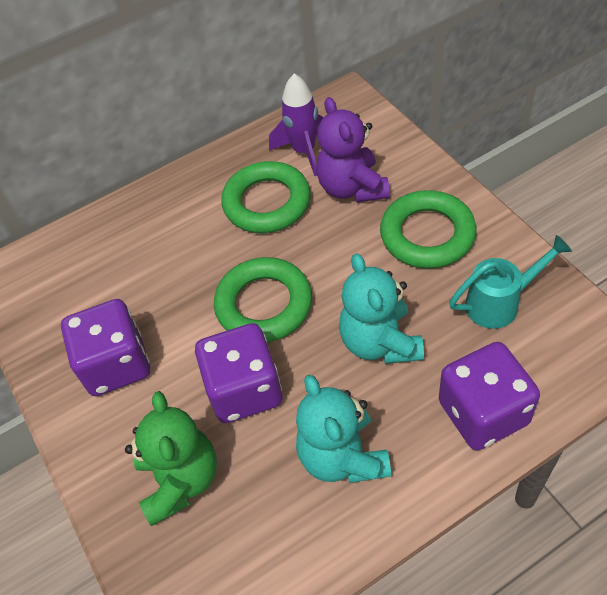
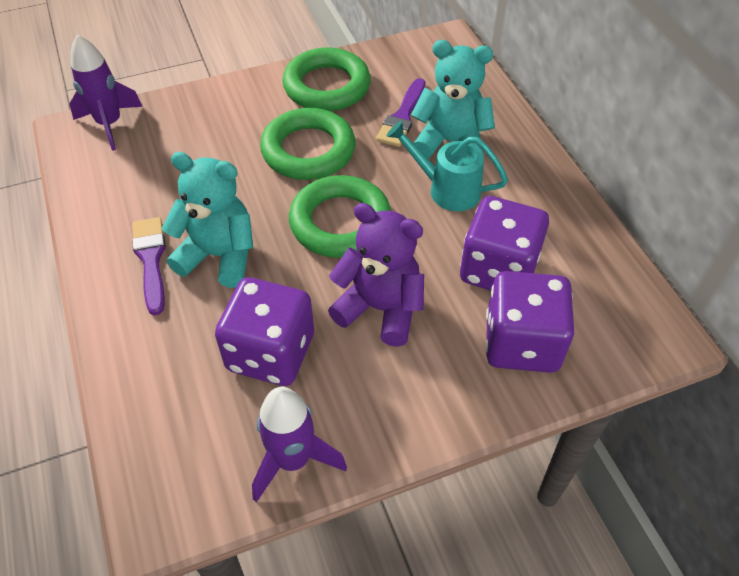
green teddy bear: 1 -> 0
purple brush: 0 -> 2
purple rocket: 1 -> 2

